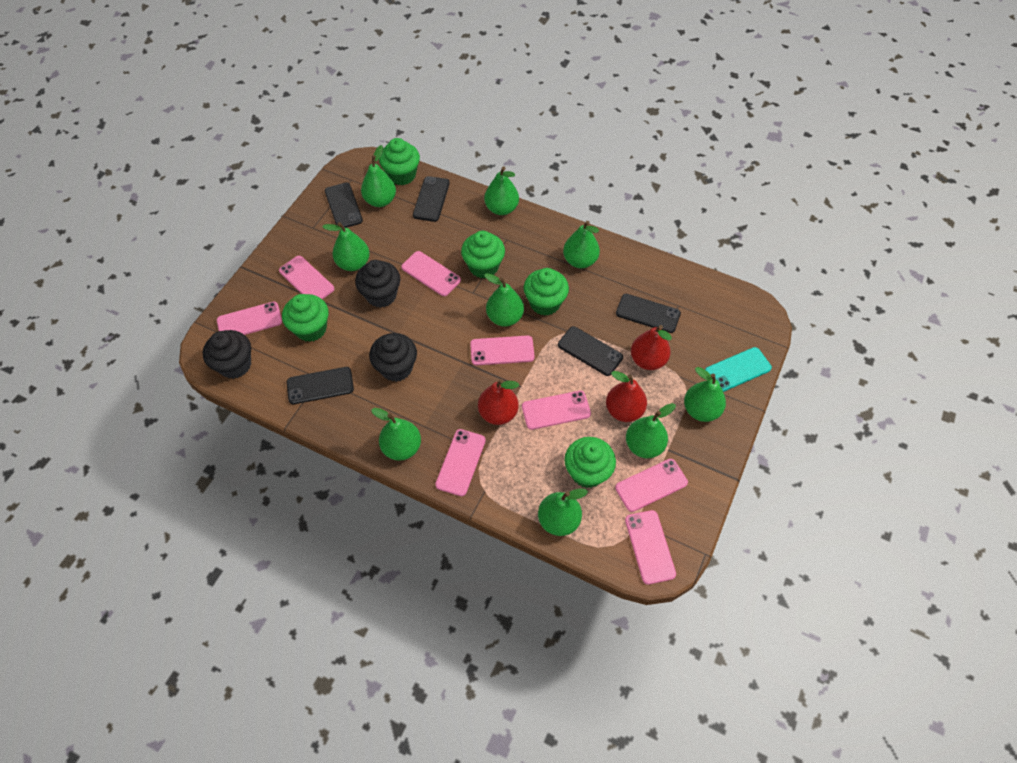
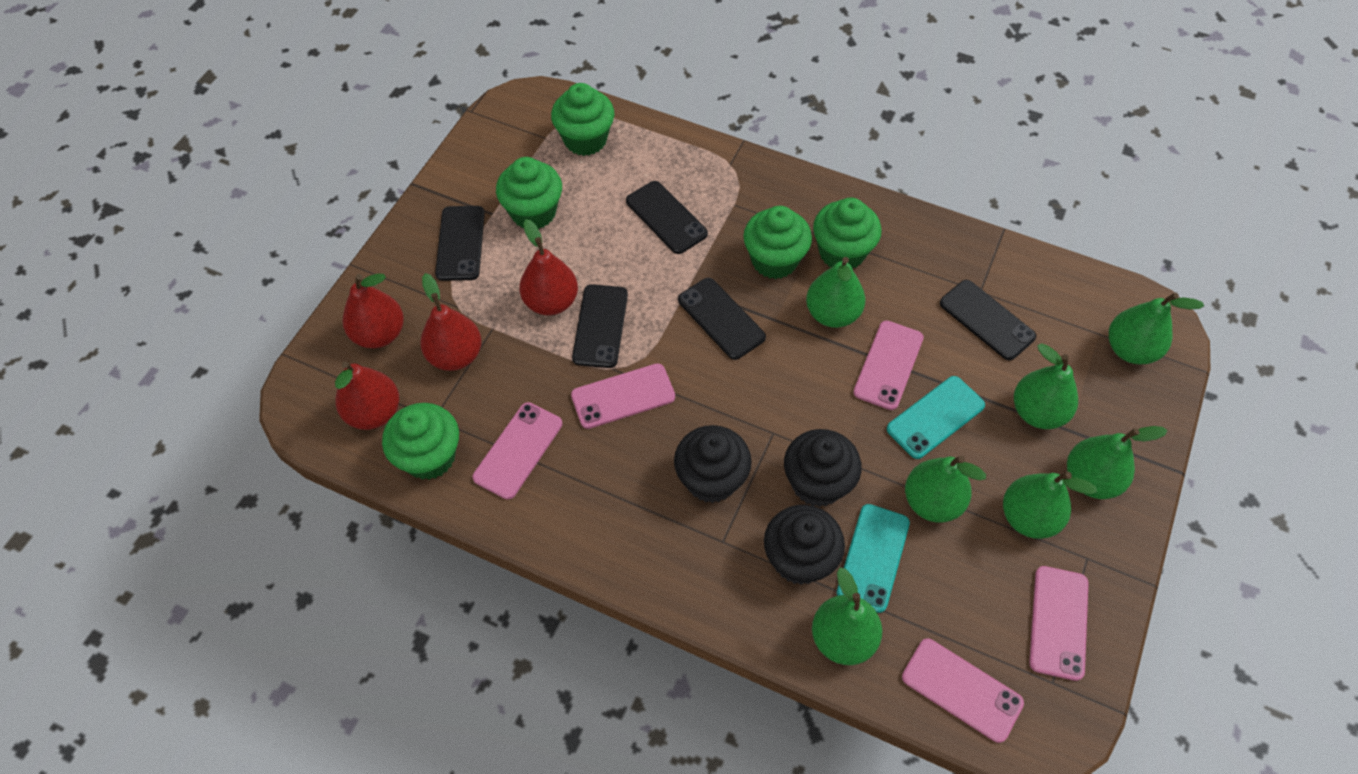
green pear: 9 -> 7
pink phone: 8 -> 5
red pear: 3 -> 4
turquoise phone: 1 -> 2

